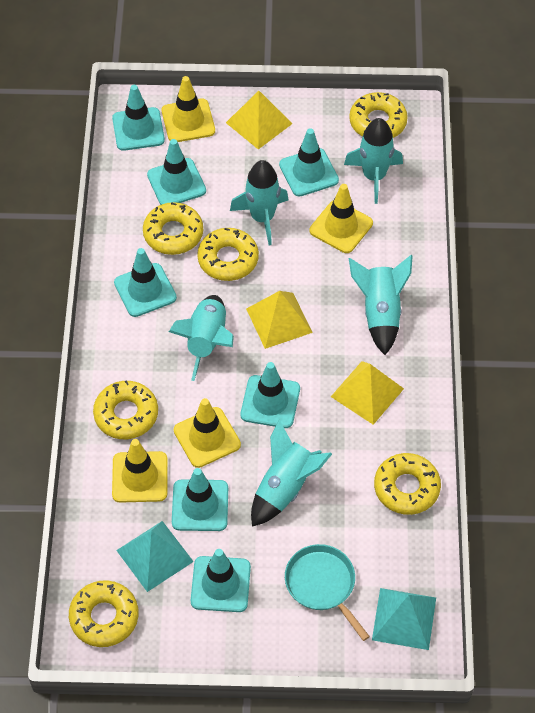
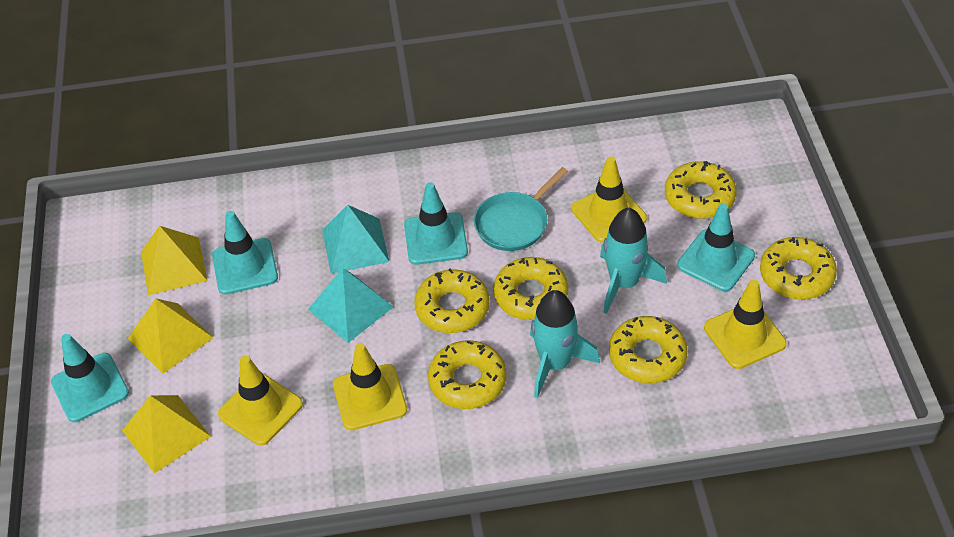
turquoise rocket: 5 -> 2
turquoise traffic cone: 7 -> 4

